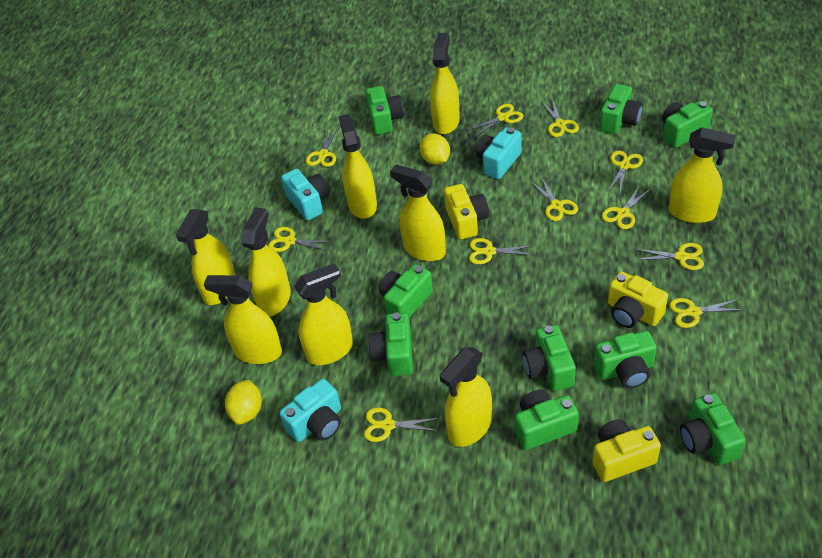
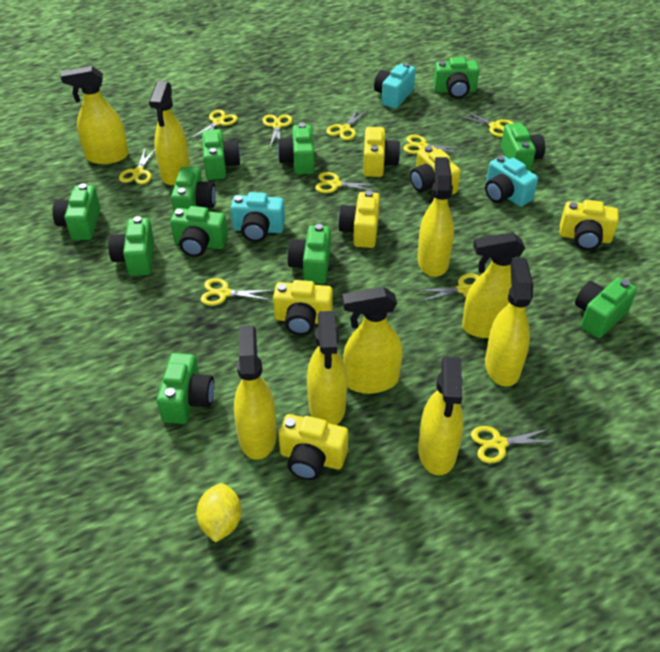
green camera: 9 -> 11
yellow camera: 3 -> 6
yellow lemon: 2 -> 1
yellow scissors: 11 -> 10

